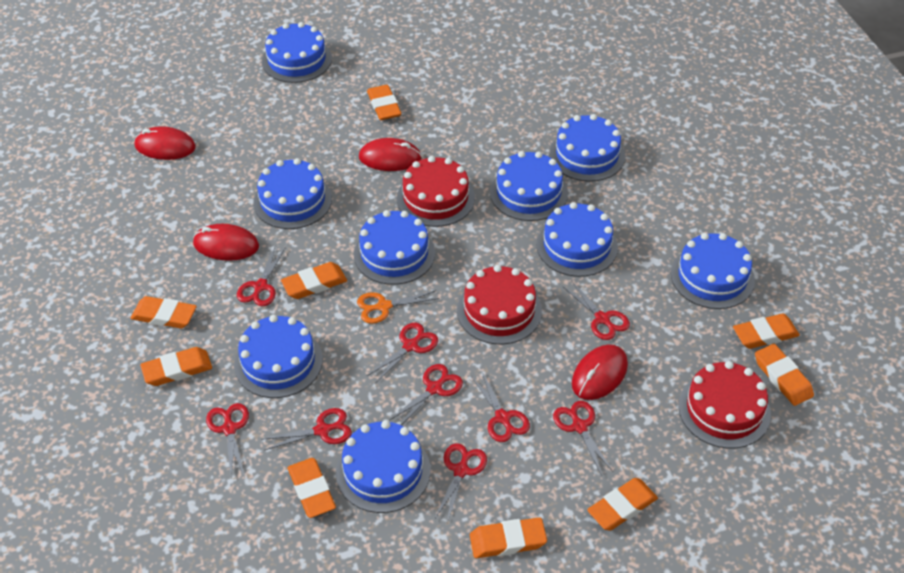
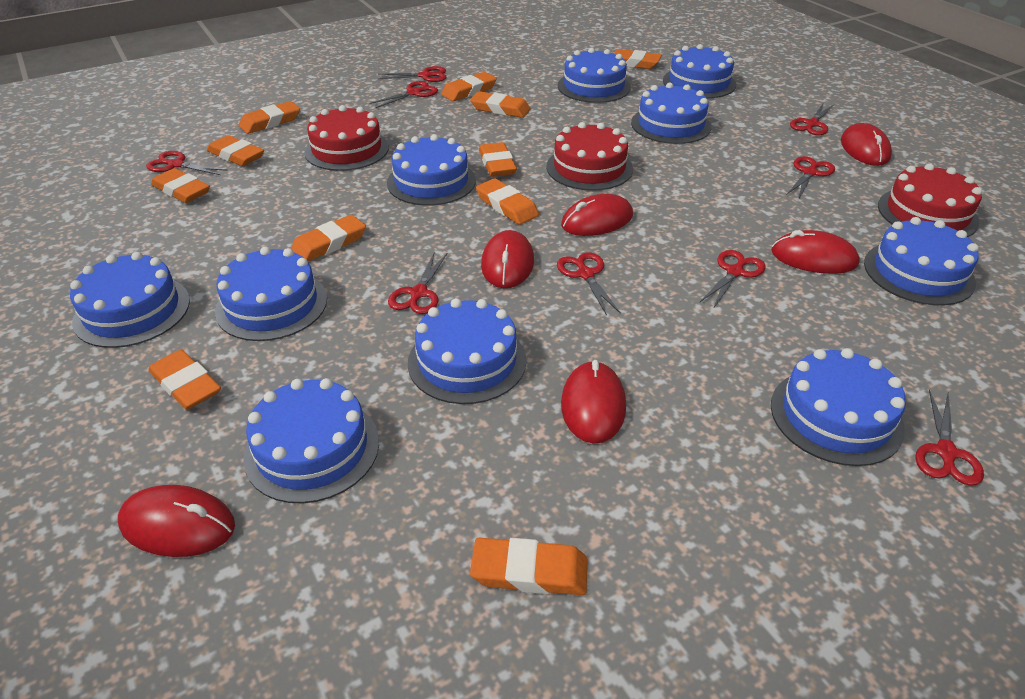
blue cake: 9 -> 10
orange eraser: 9 -> 11
orange scissors: 1 -> 0
red mouse: 4 -> 6

